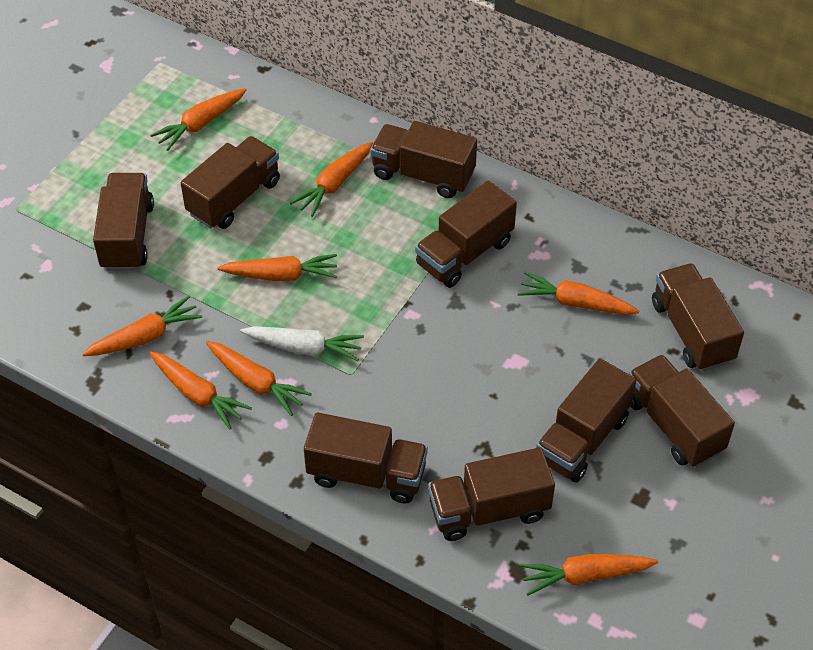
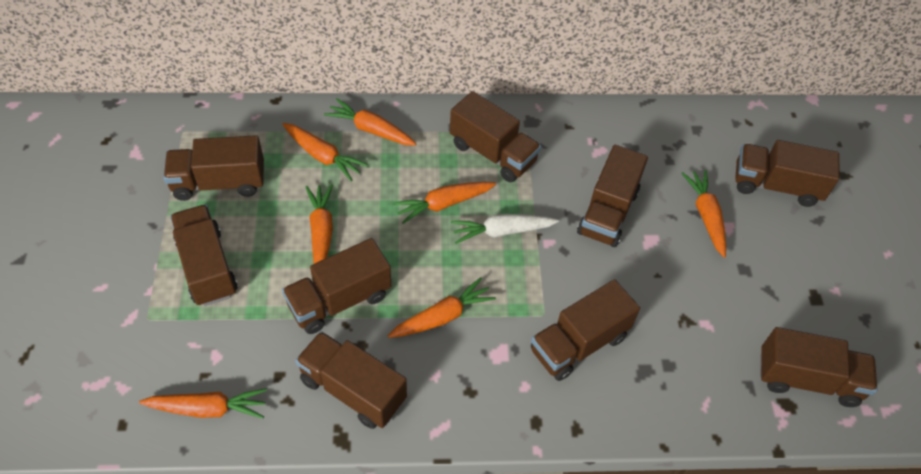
orange carrot: 8 -> 7

